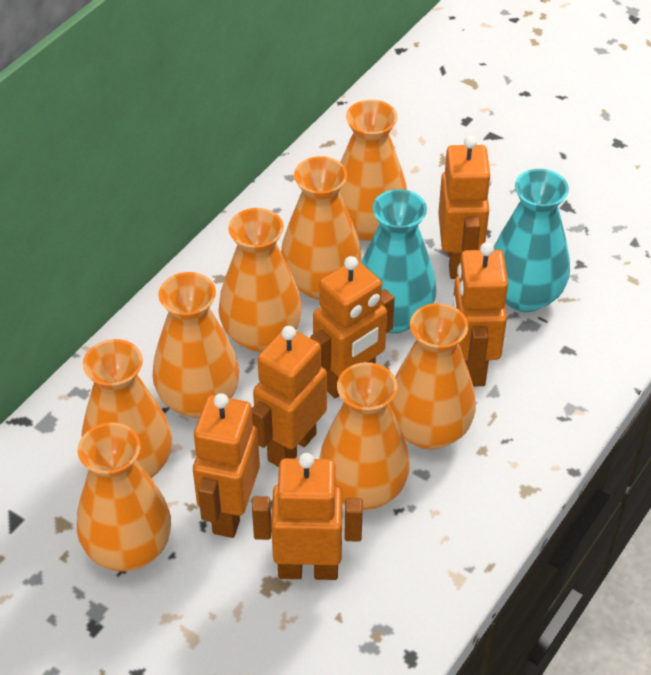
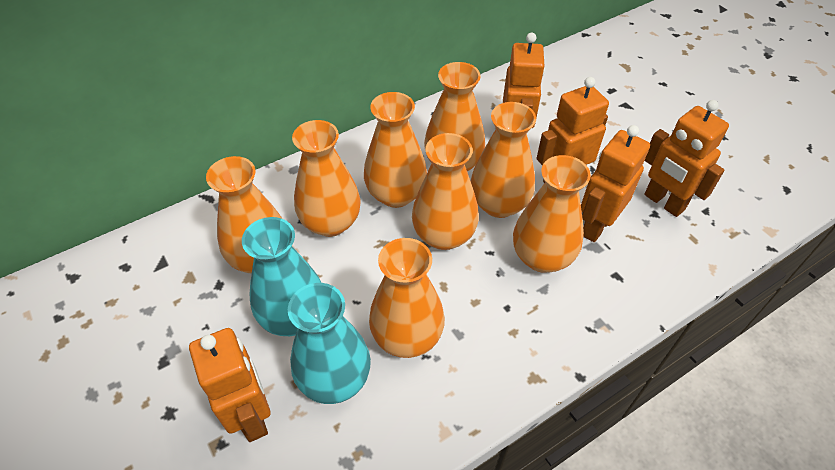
orange robot: 6 -> 5

